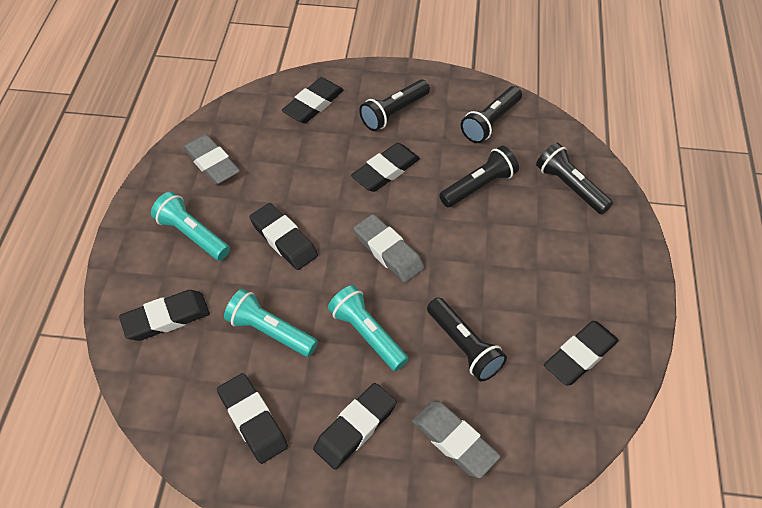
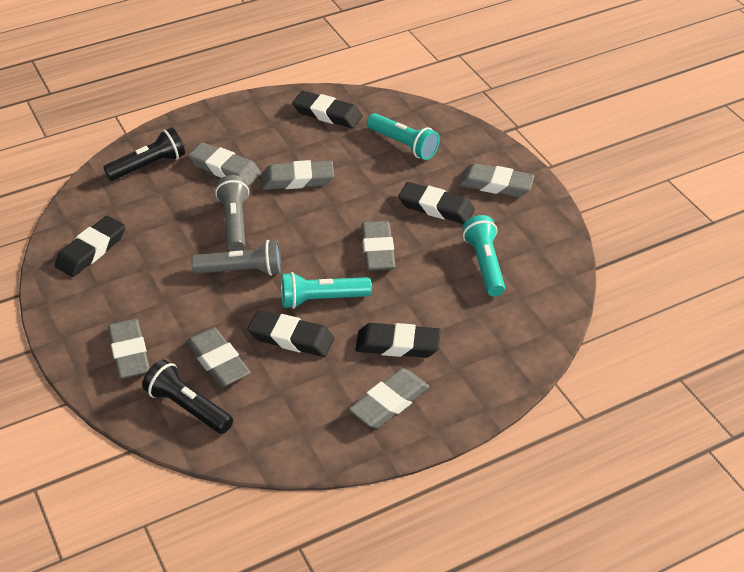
black eraser: 7 -> 5
black flashlight: 5 -> 2
grey eraser: 3 -> 7
grey flashlight: 0 -> 2

